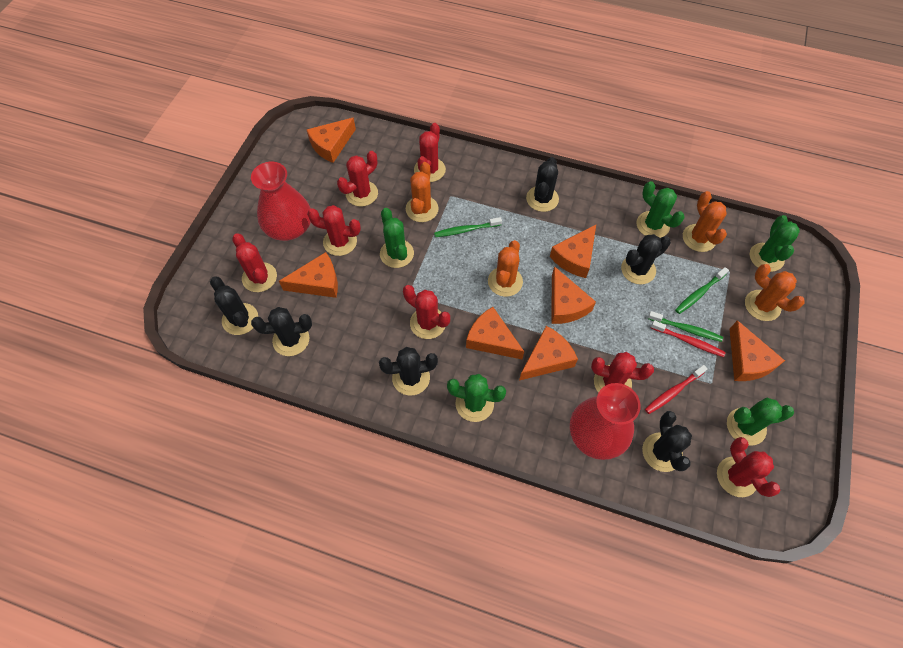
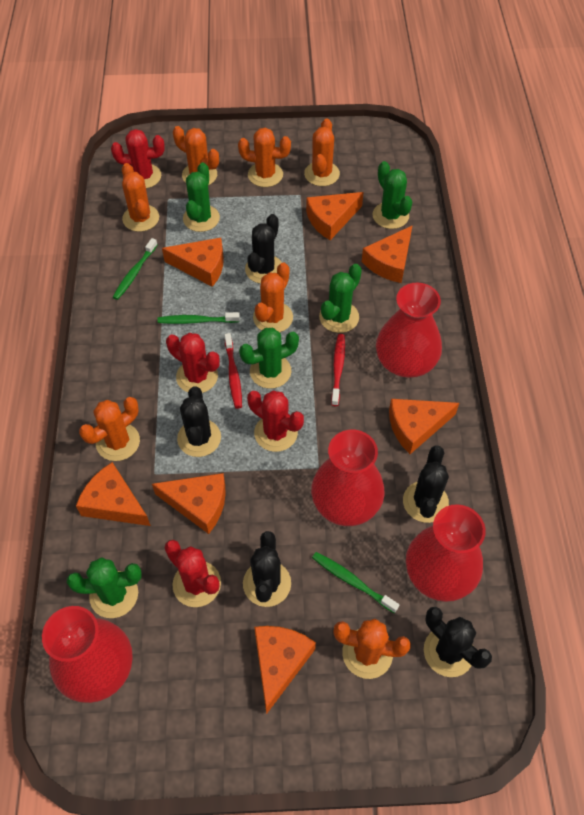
black cactus: 6 -> 5
orange cactus: 4 -> 7
red cactus: 7 -> 4
red vase: 2 -> 4

